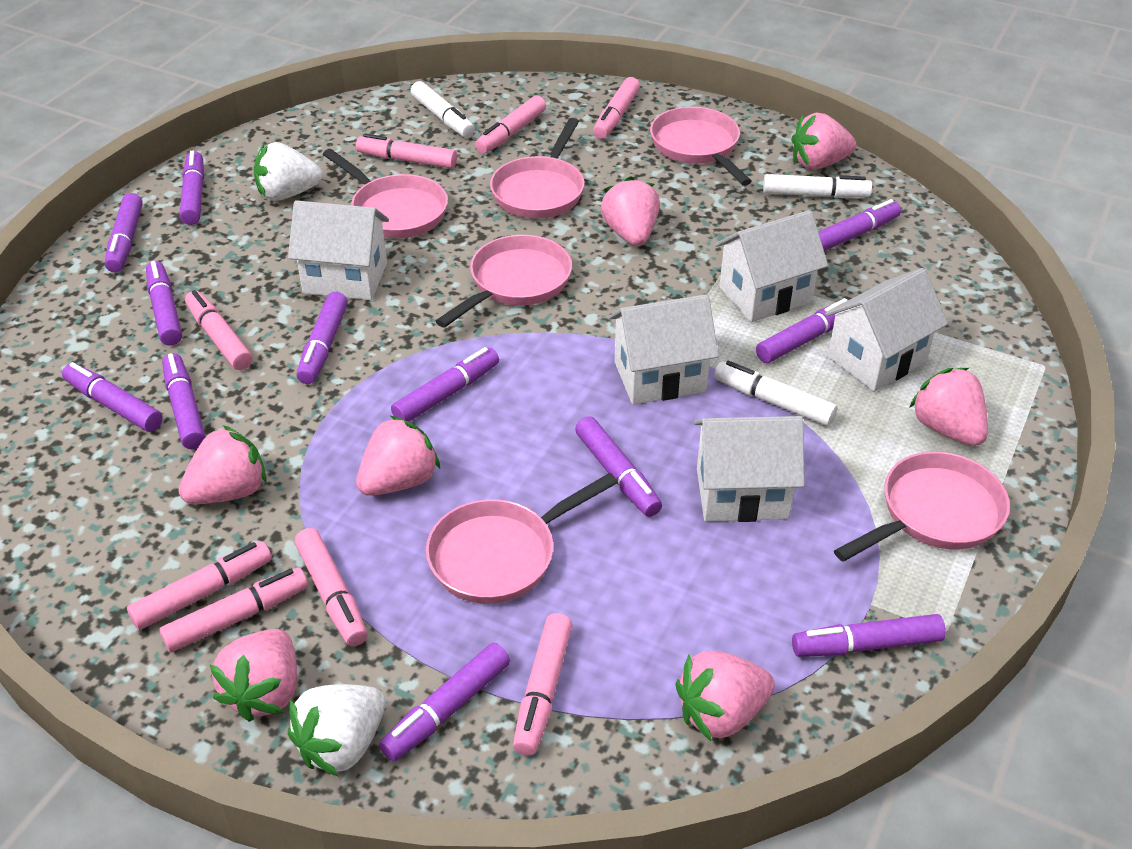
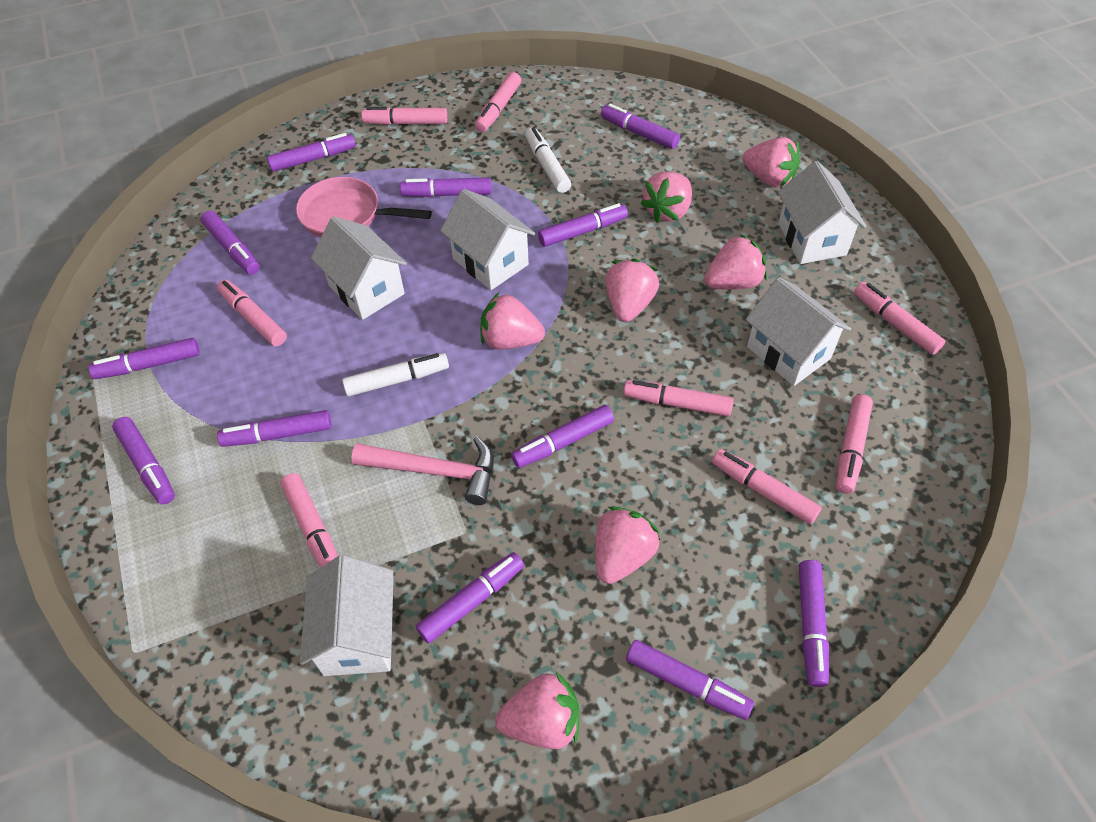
pink hammer: 0 -> 1
pink pan: 6 -> 1
white marker: 3 -> 2
white strawberry: 2 -> 0

